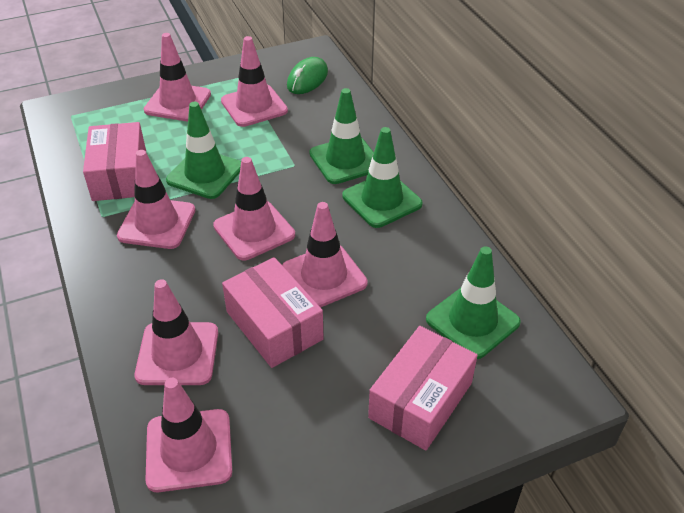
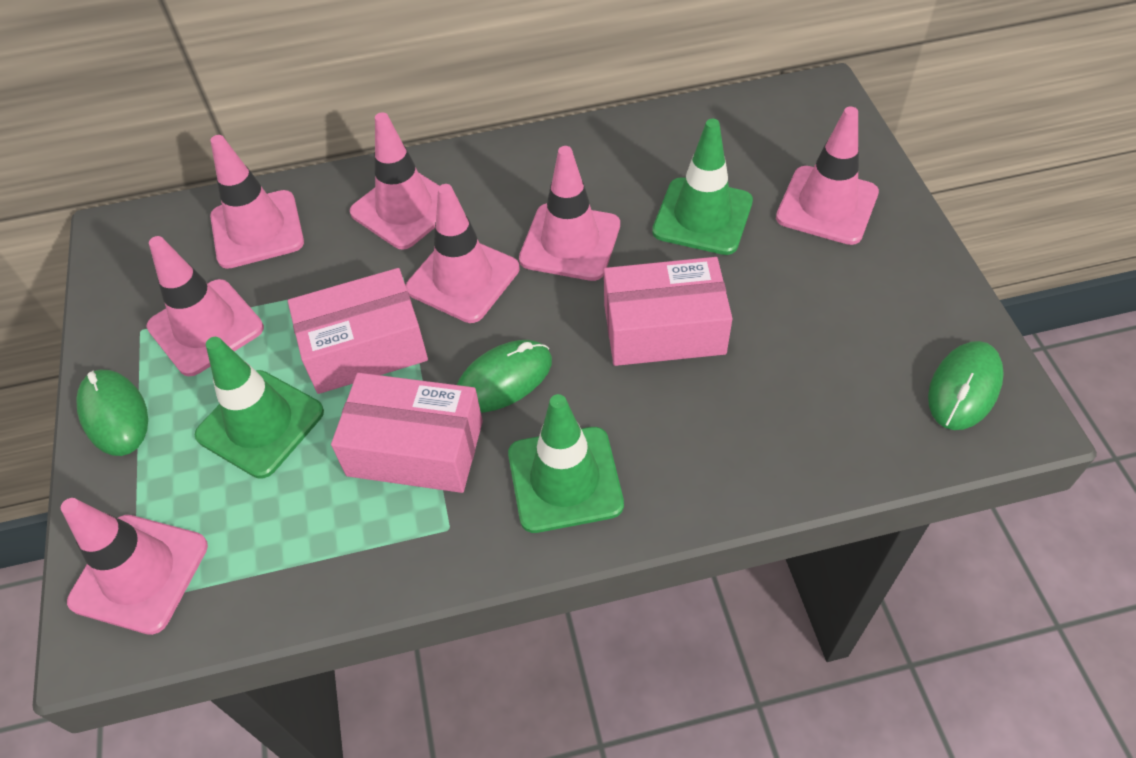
green mouse: 1 -> 3
green traffic cone: 4 -> 3

